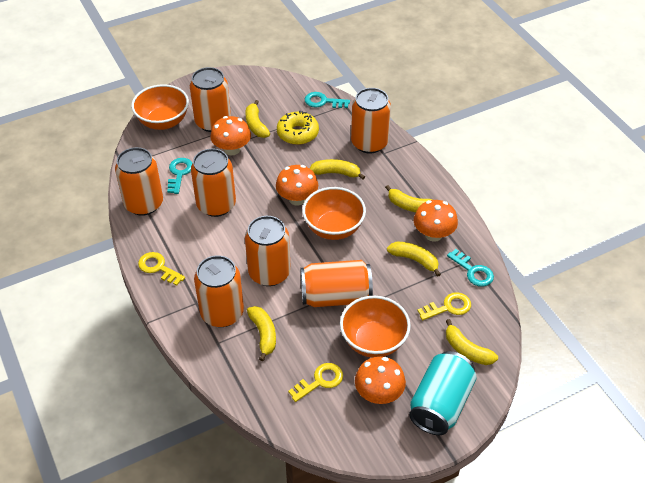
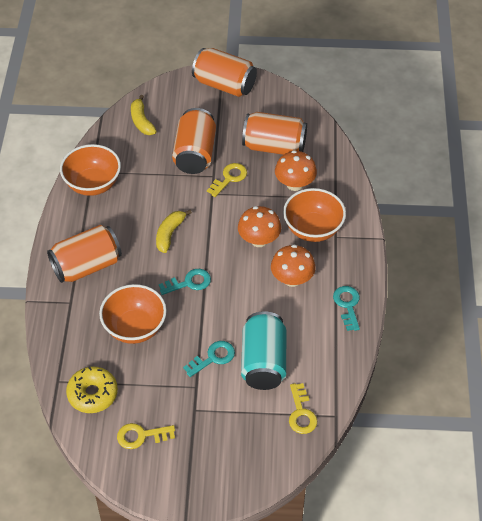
orange can: 7 -> 4
orange mushroom: 4 -> 3
yellow banana: 6 -> 2

